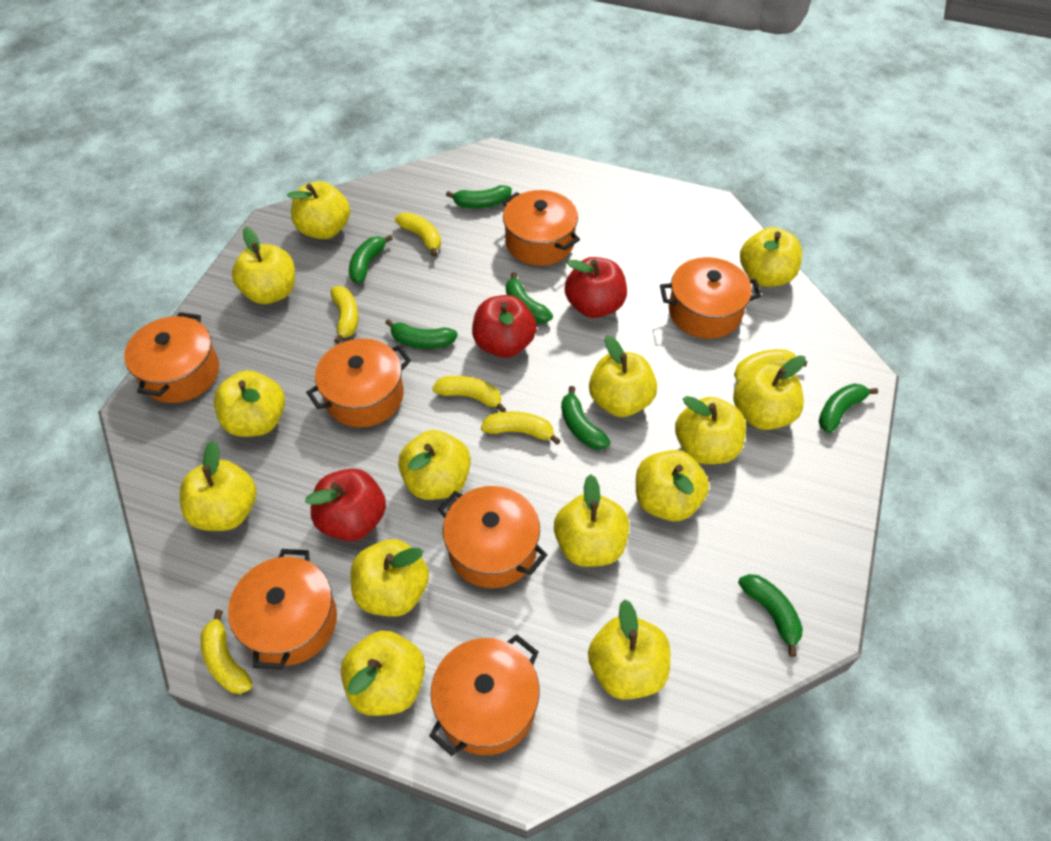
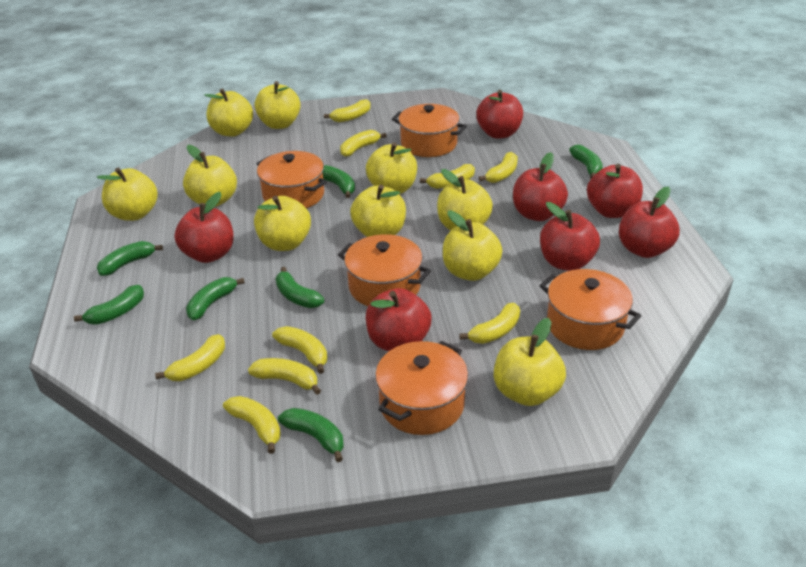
orange pot: 7 -> 5
red apple: 3 -> 7
yellow apple: 14 -> 10
yellow banana: 6 -> 9

